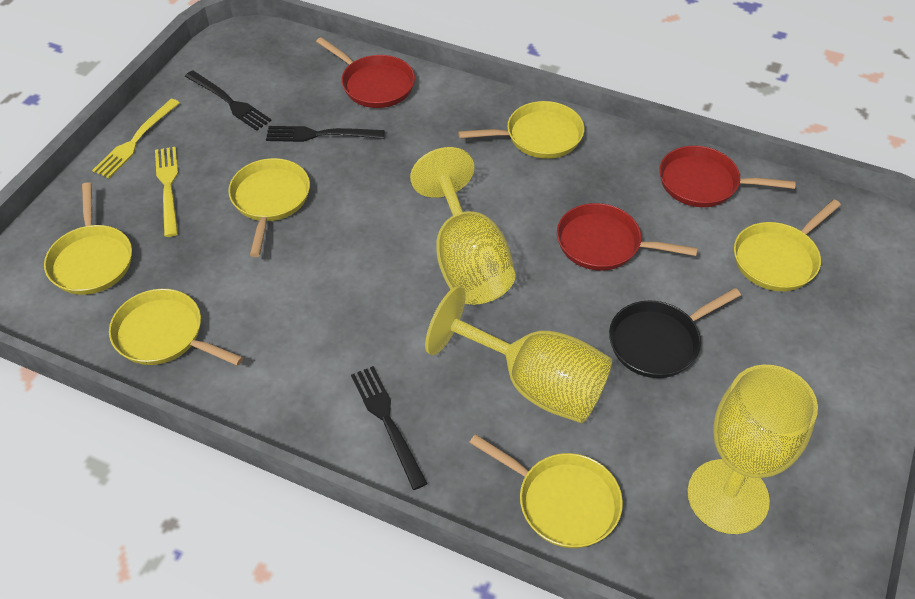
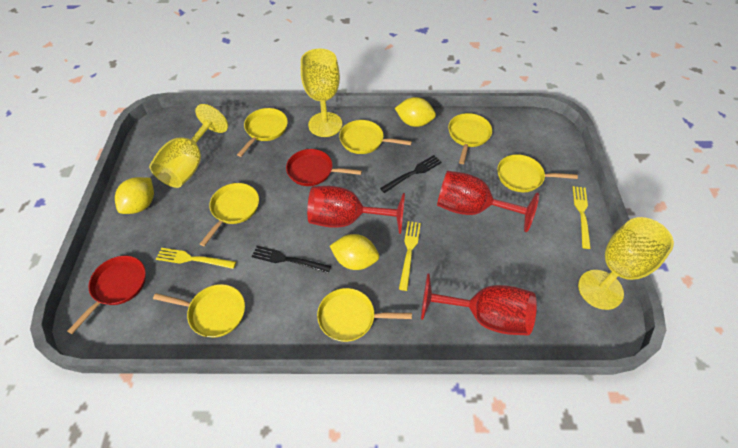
black fork: 3 -> 2
black pan: 1 -> 0
red goblet: 0 -> 3
red pan: 3 -> 2
yellow fork: 2 -> 3
yellow lemon: 0 -> 3
yellow pan: 6 -> 7

